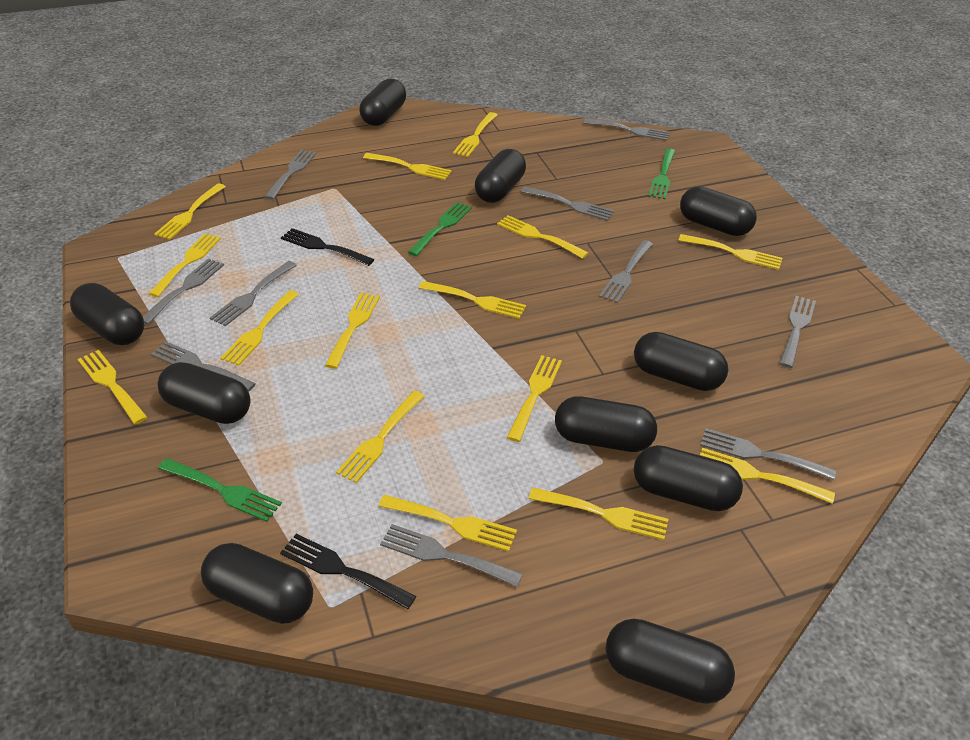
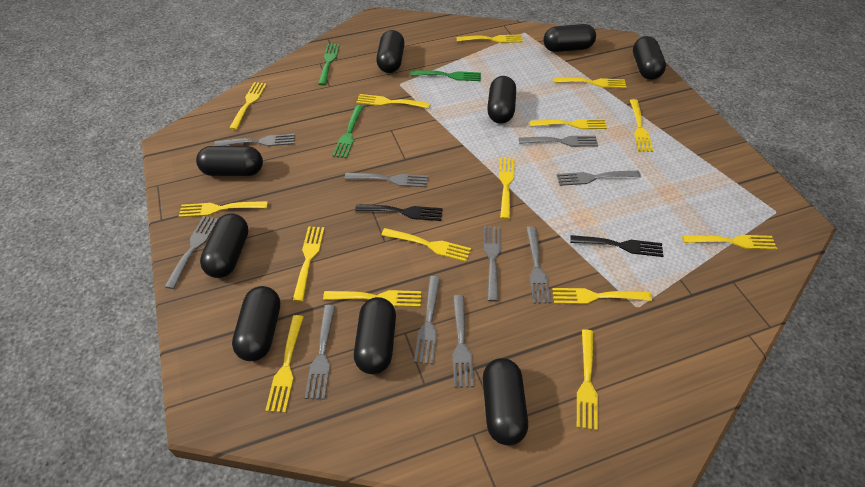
black capsule: 10 -> 9

